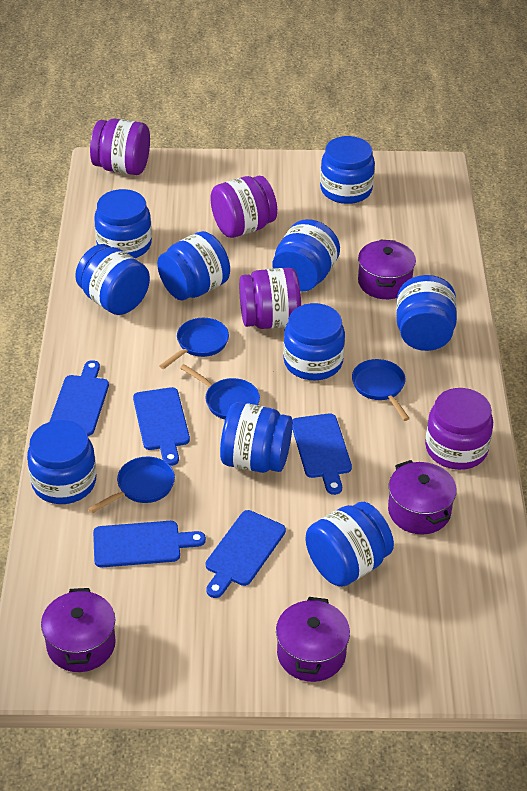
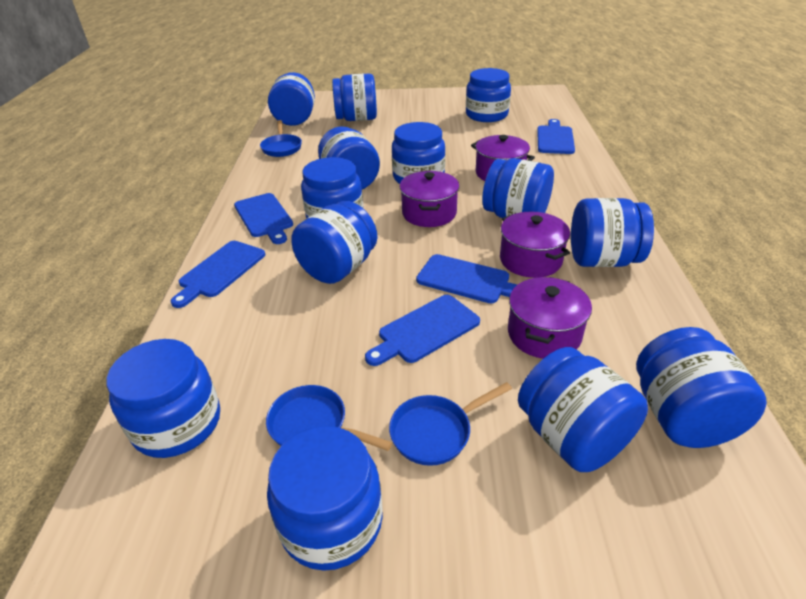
blue jar: 10 -> 13
blue pan: 4 -> 3
purple jar: 4 -> 0

